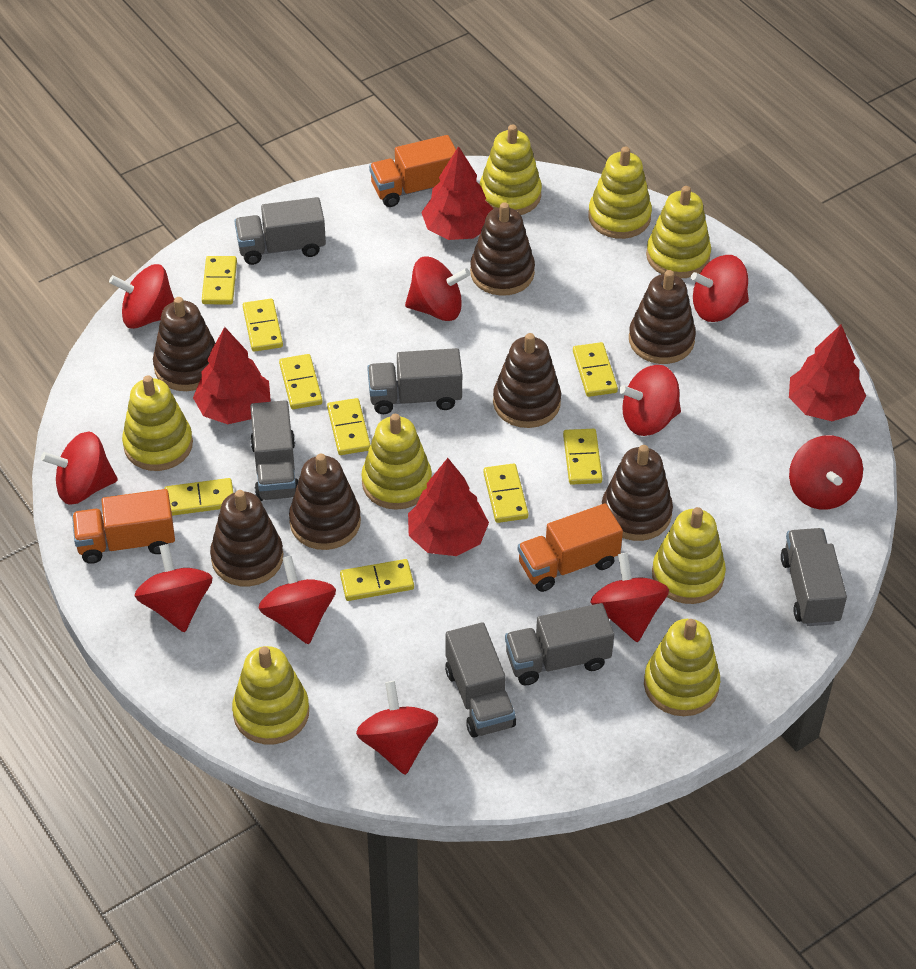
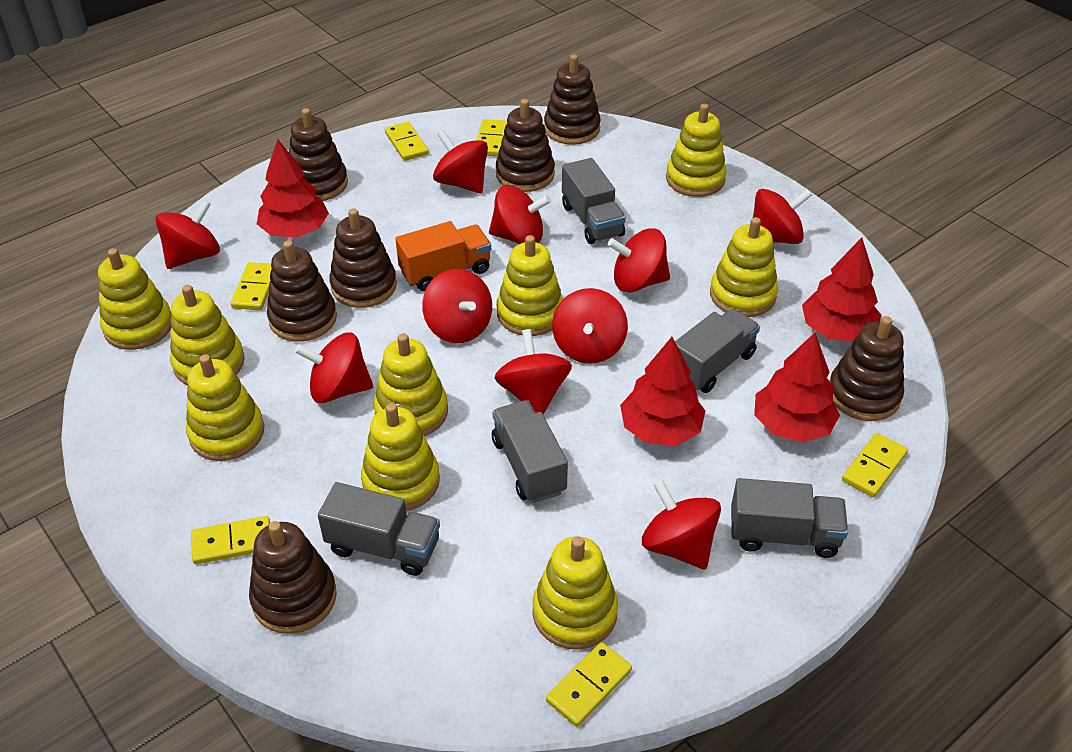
grey truck: 6 -> 5
orange truck: 3 -> 1
yellow domino: 9 -> 6
yellow stacking toy: 8 -> 9

